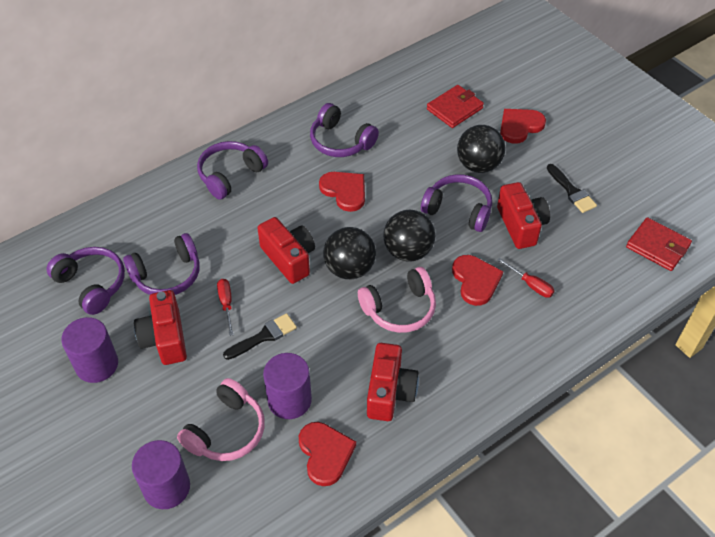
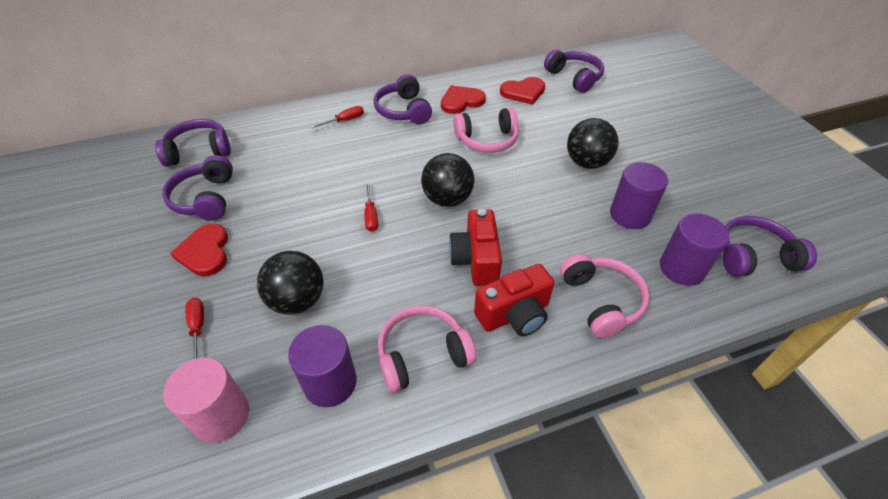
black brush: 2 -> 0
pink cylinder: 0 -> 1
pink headphones: 2 -> 3
red camera: 4 -> 2
red heart: 4 -> 3
red screwdriver: 2 -> 3
red wallet: 2 -> 0

